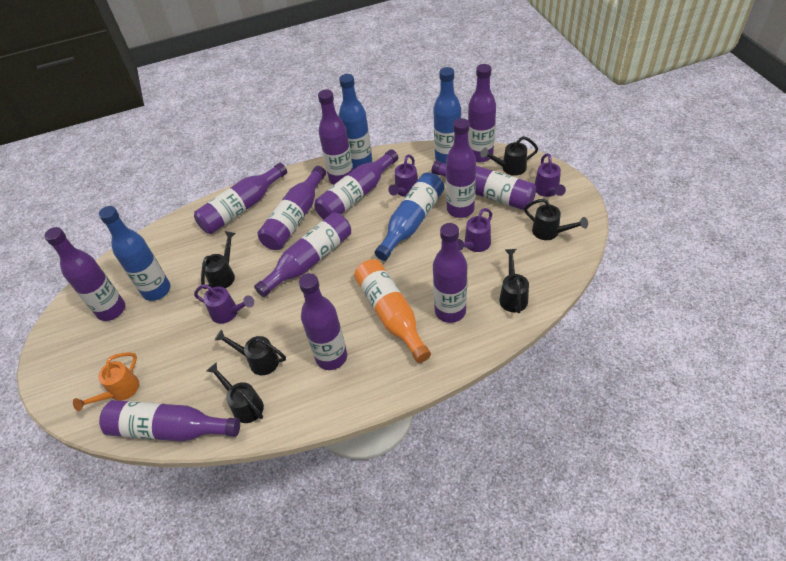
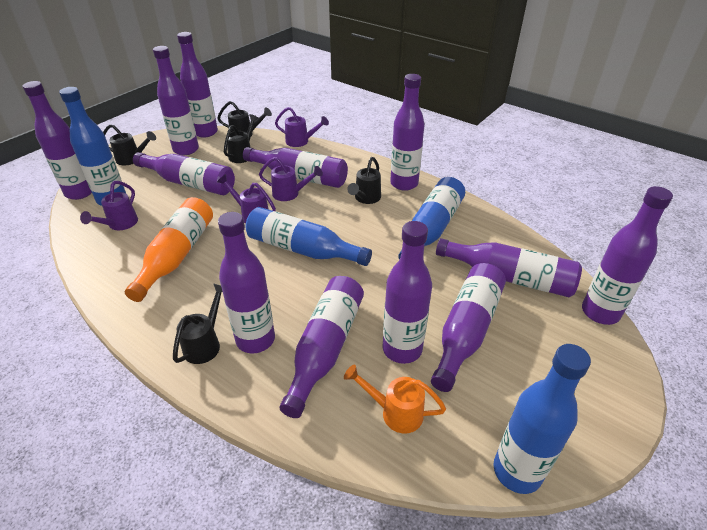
black watering can: 6 -> 5

